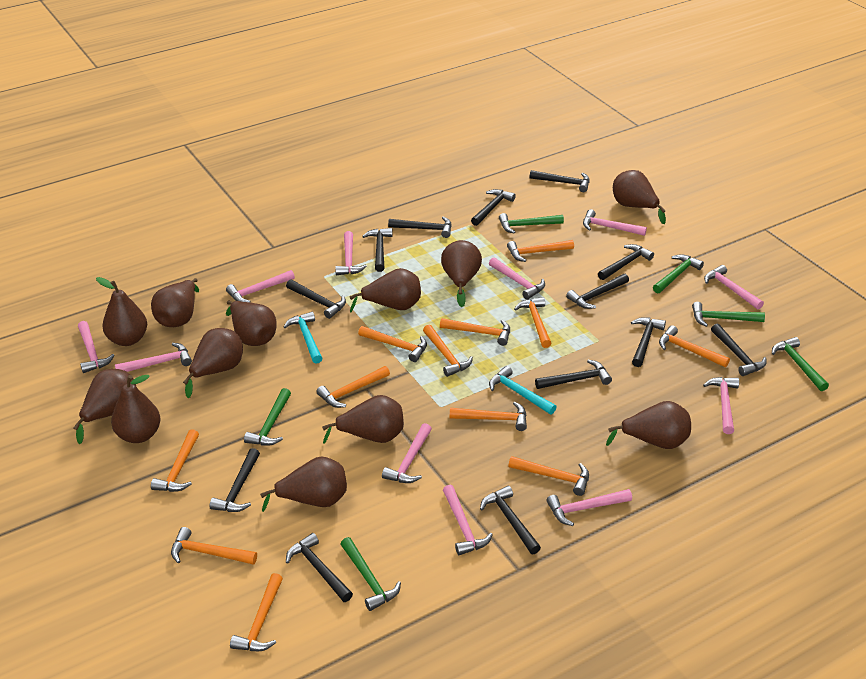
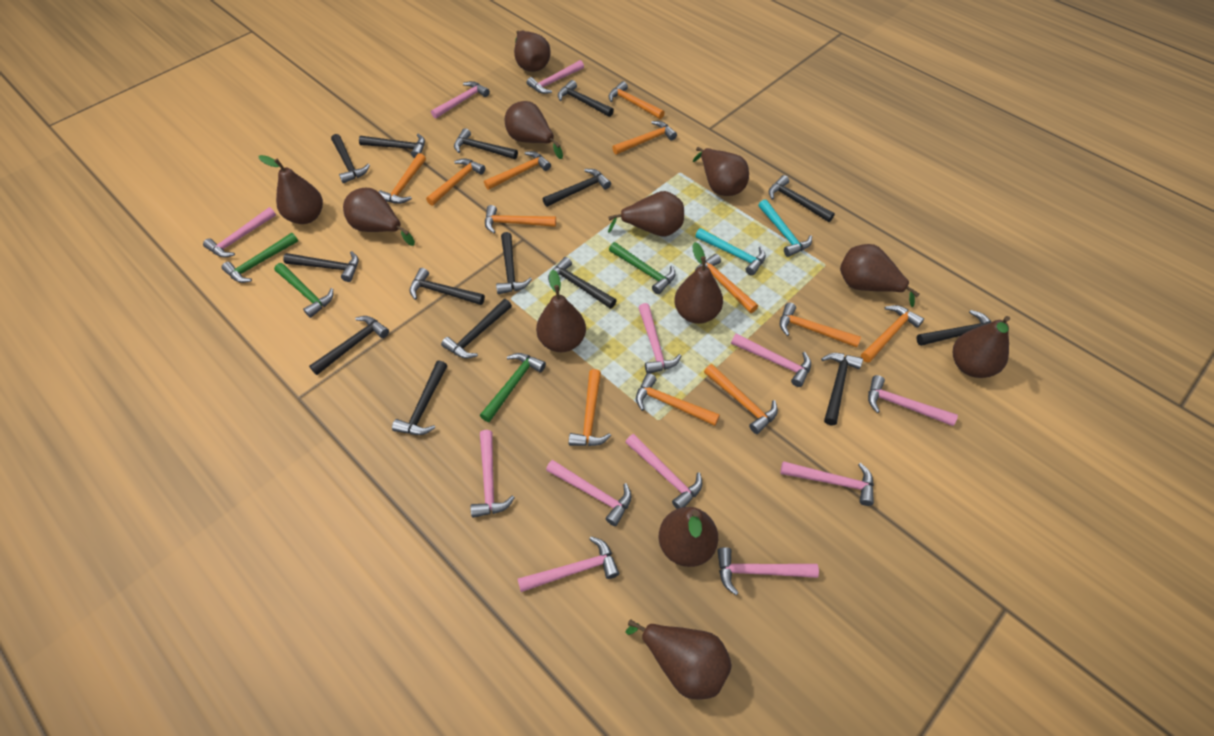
black hammer: 13 -> 15
green hammer: 6 -> 4
pink hammer: 11 -> 12

